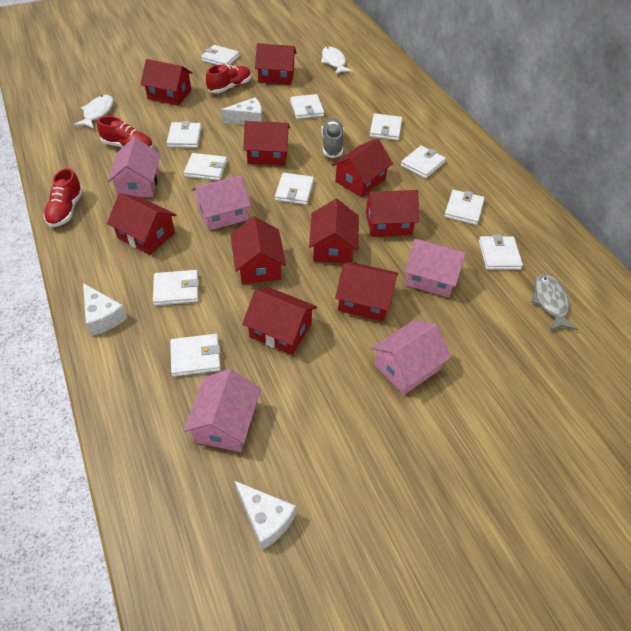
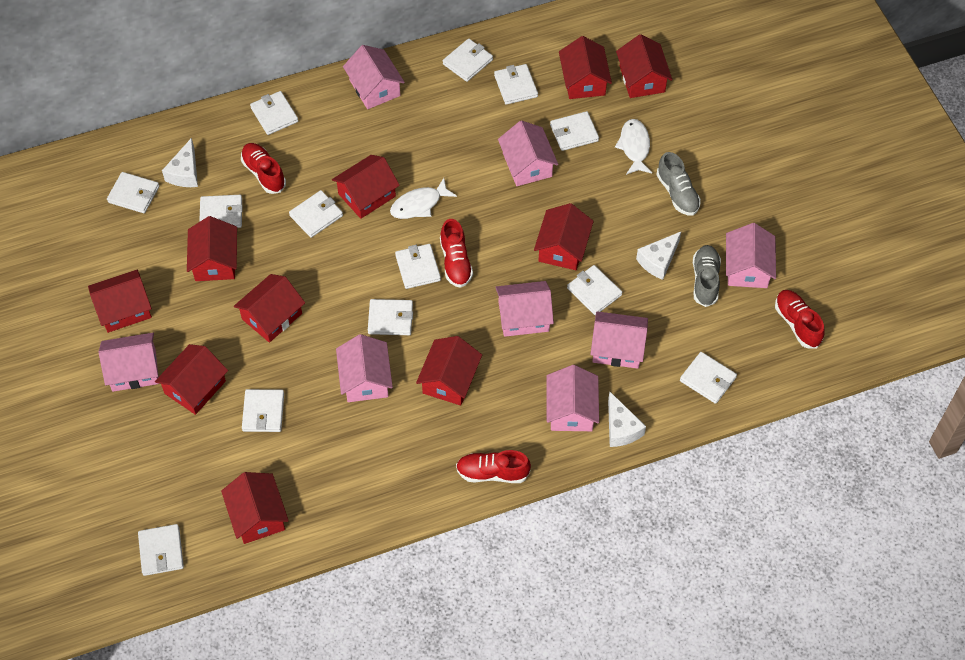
grey fish: 1 -> 0
grey shoe: 1 -> 2
pink house: 5 -> 8
red shoe: 3 -> 4
white wallet: 11 -> 13

